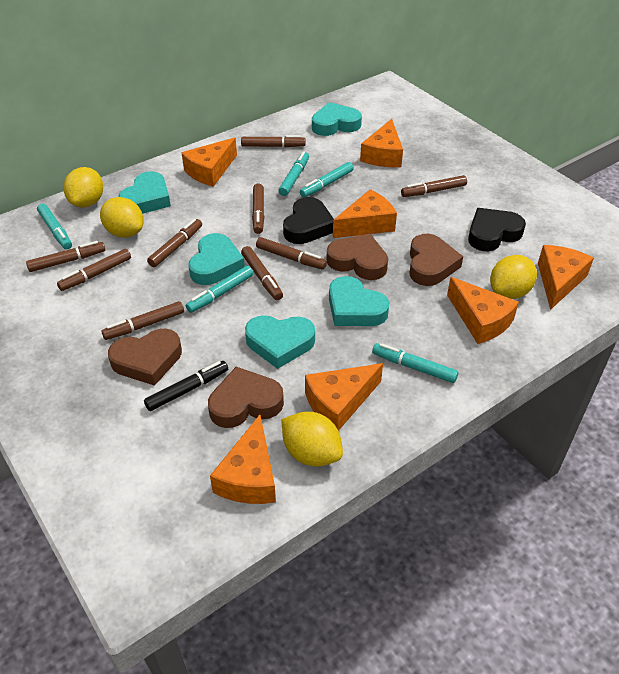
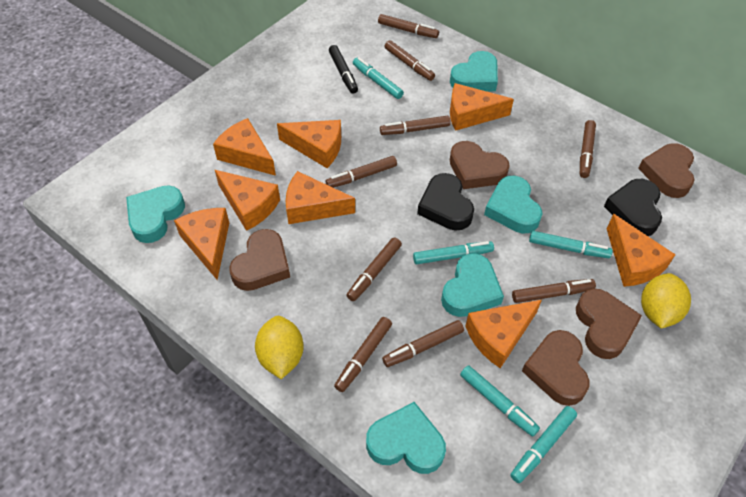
brown heart: 4 -> 5
orange cheese: 7 -> 8
yellow lemon: 4 -> 2

